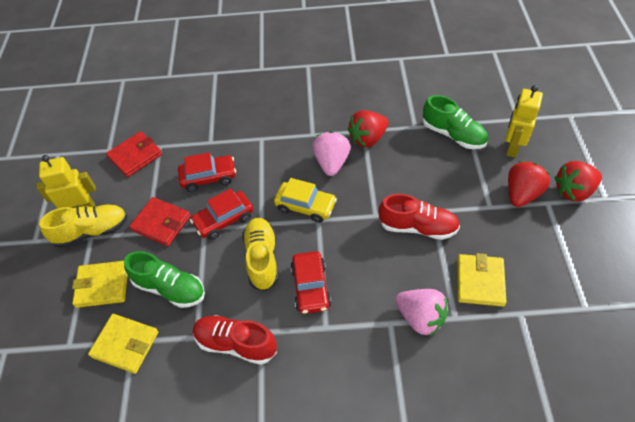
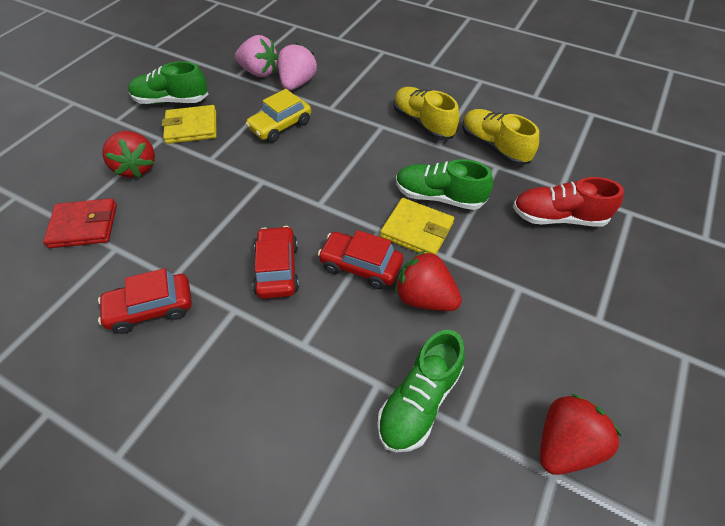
green shoe: 2 -> 3
red shoe: 2 -> 1
red wallet: 2 -> 1
yellow robot: 2 -> 0
yellow wallet: 3 -> 2

